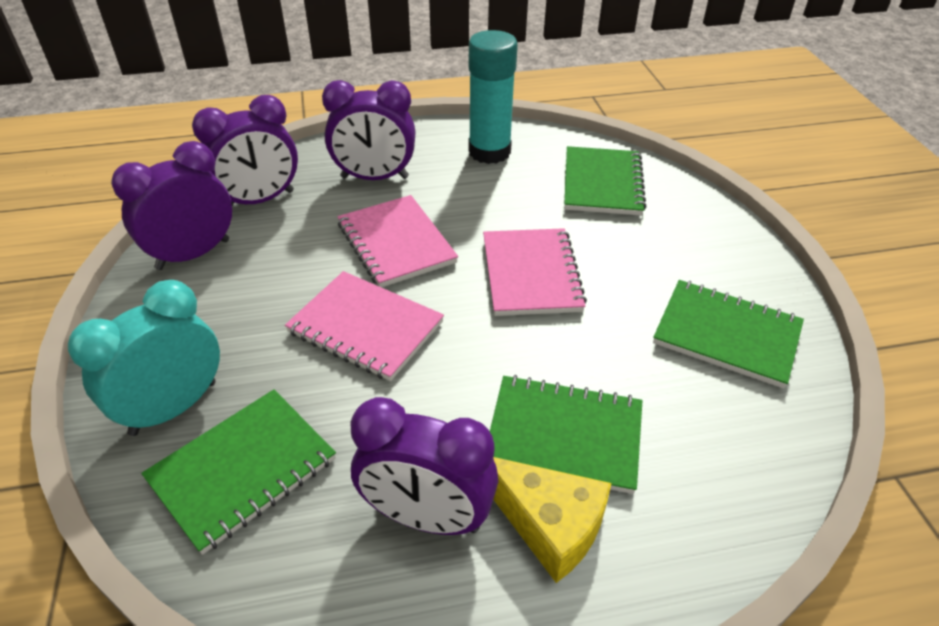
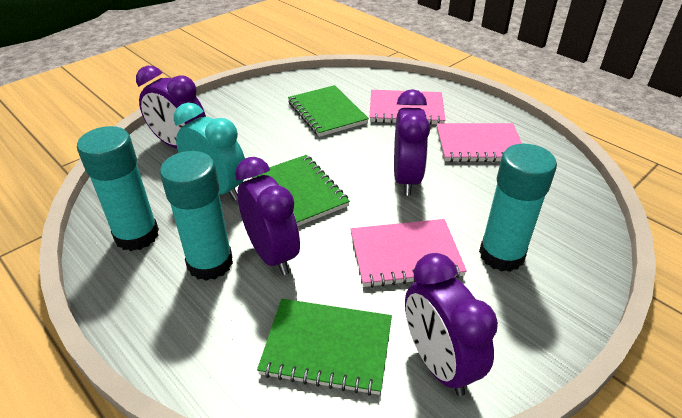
green notebook: 4 -> 3
turquoise glue stick: 1 -> 3
yellow cheese: 1 -> 0

